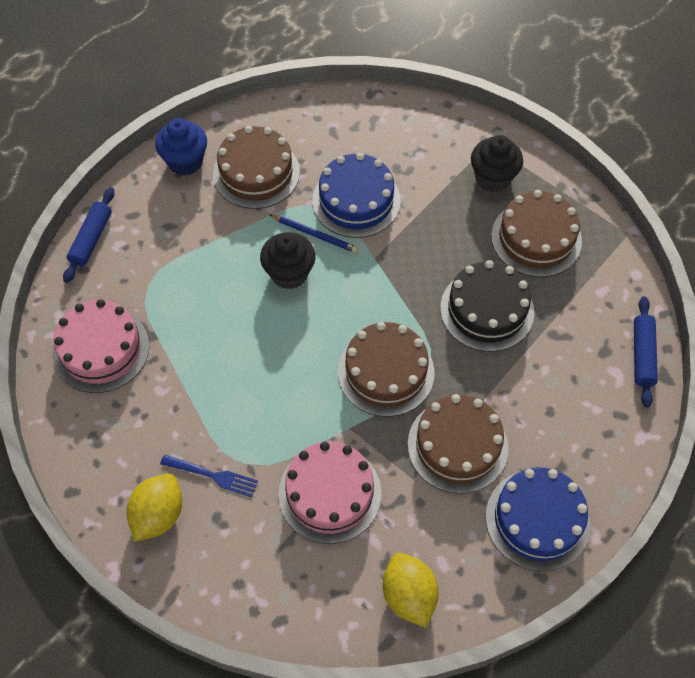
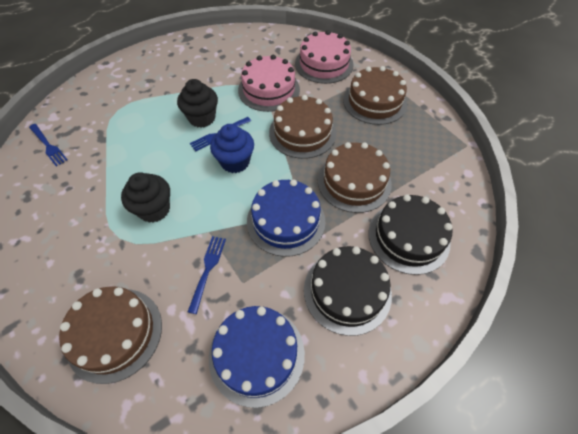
black cake: 1 -> 2
blue fork: 1 -> 3
blue pencil: 1 -> 0
blue rolling pin: 2 -> 0
yellow lemon: 2 -> 0

